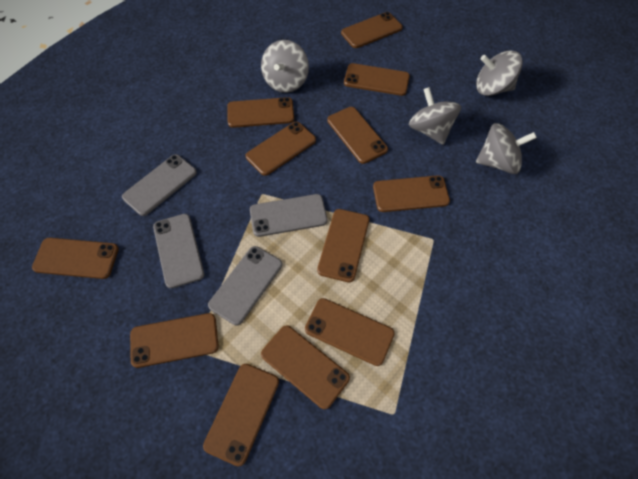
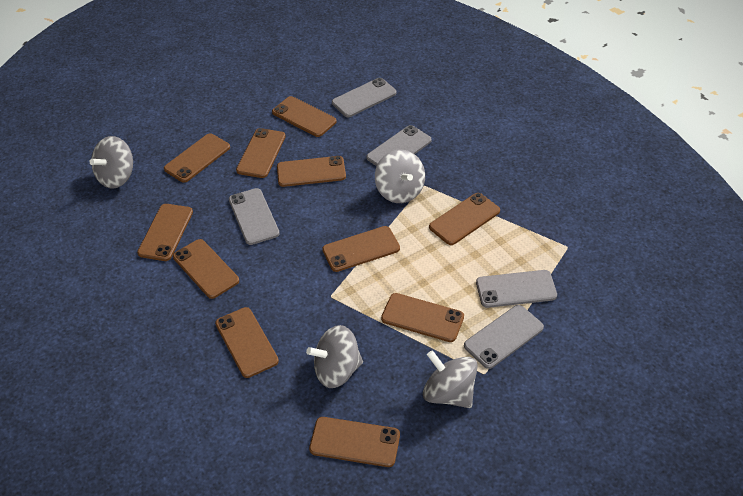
brown phone: 12 -> 11
grey phone: 4 -> 5

